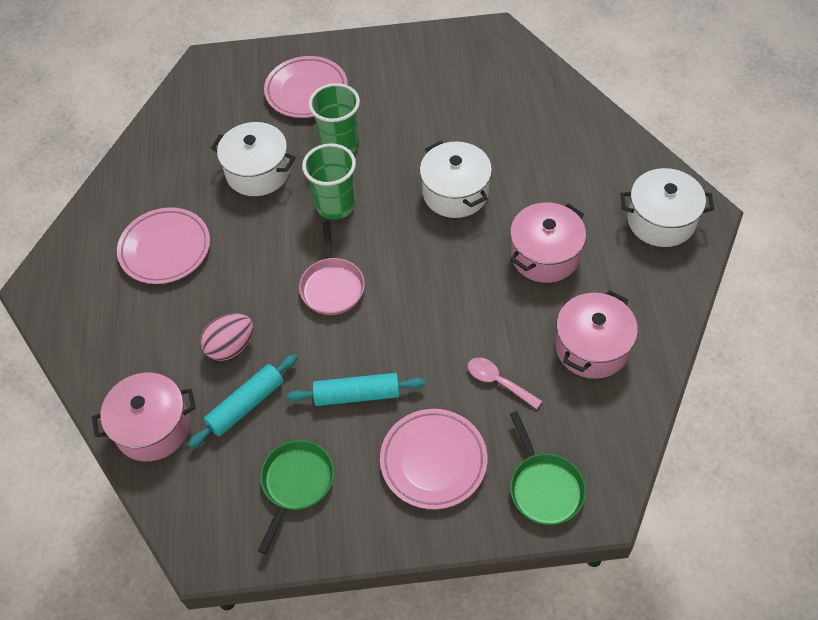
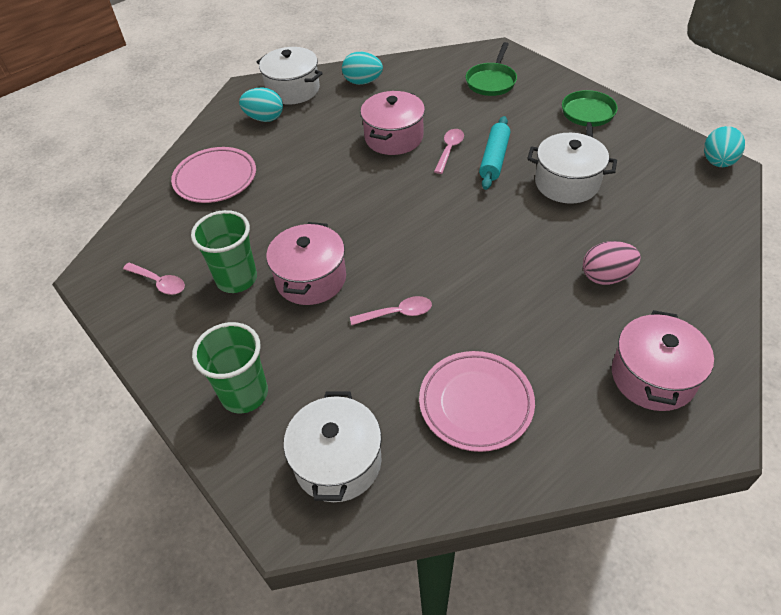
pink pan: 1 -> 0
pink plate: 3 -> 2
pink spoon: 1 -> 3
turquoise egg: 0 -> 3
turquoise rolling pin: 2 -> 1

